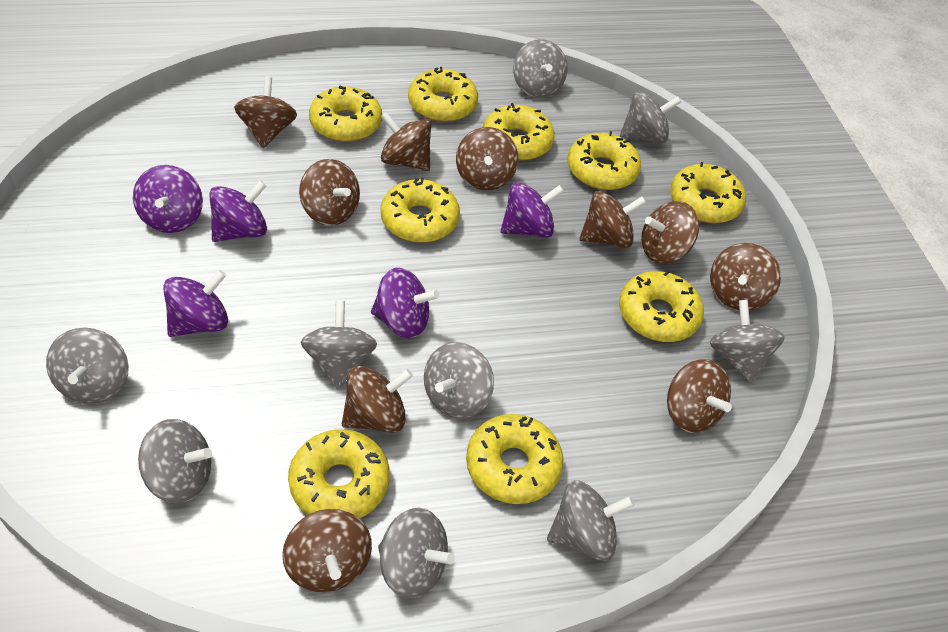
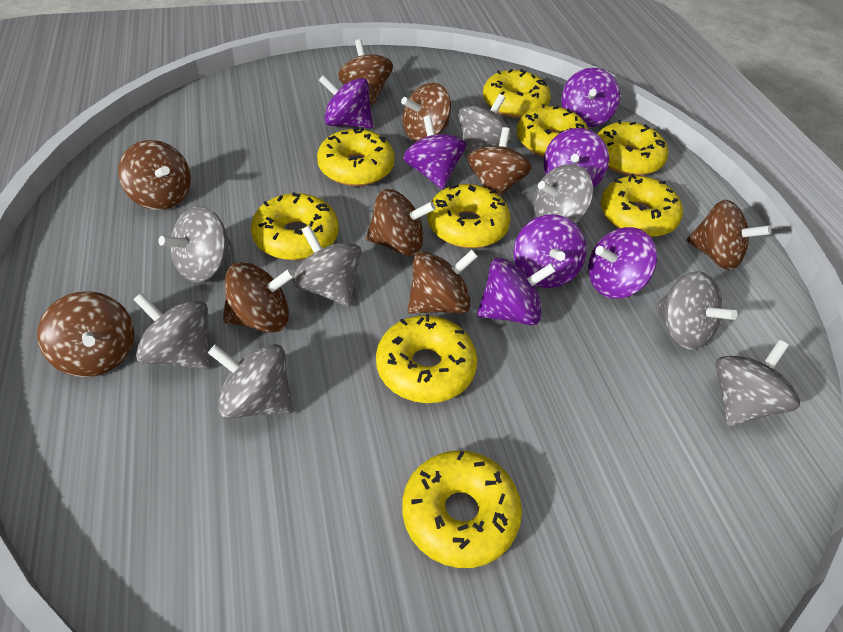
brown spinning top: 10 -> 9
grey spinning top: 9 -> 8
purple spinning top: 5 -> 7

